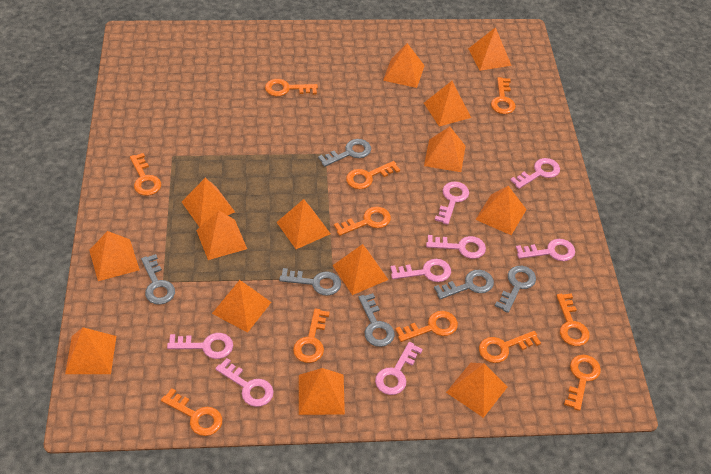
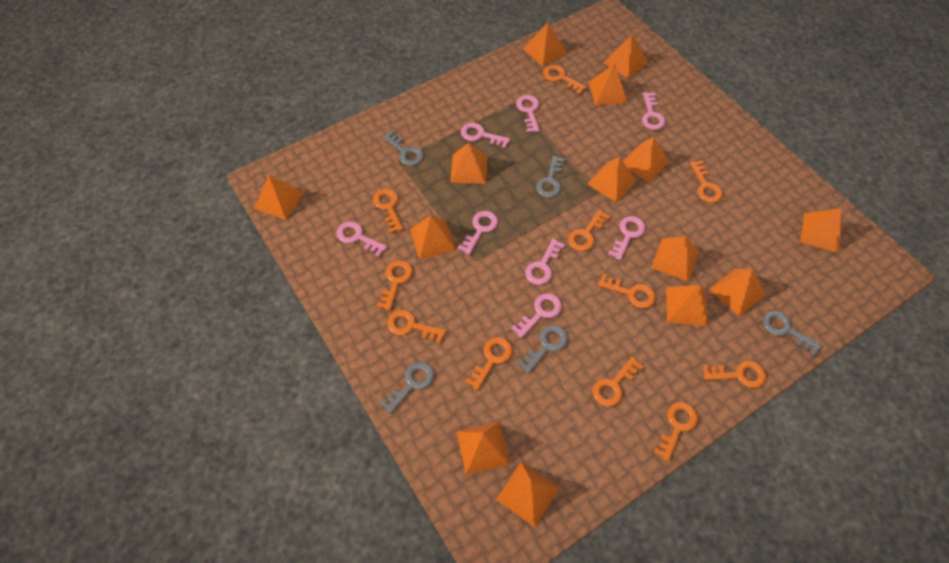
grey key: 6 -> 5

